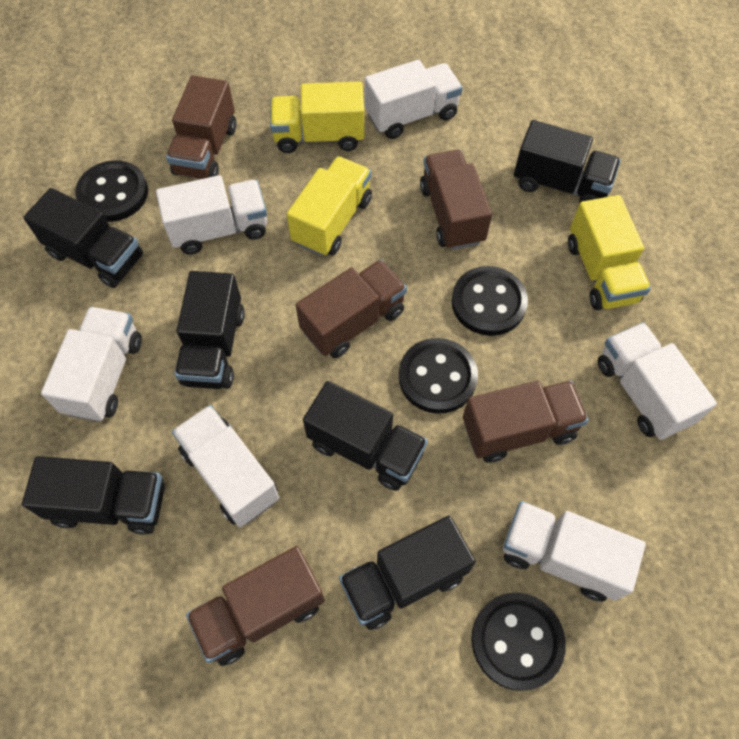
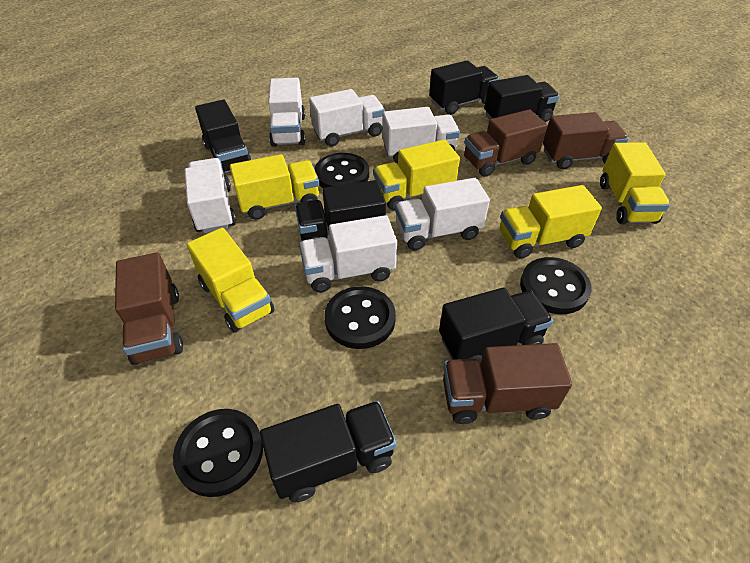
brown truck: 5 -> 4
yellow truck: 3 -> 5

